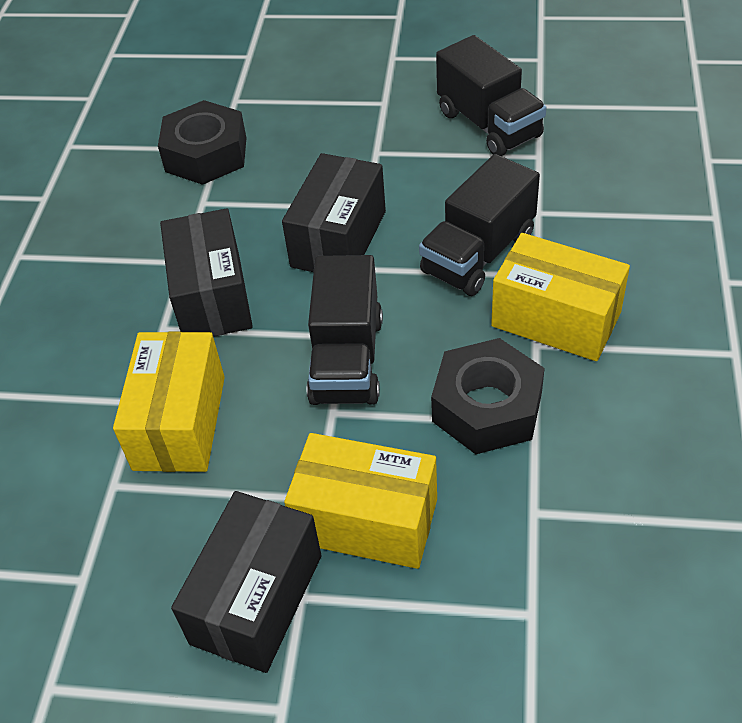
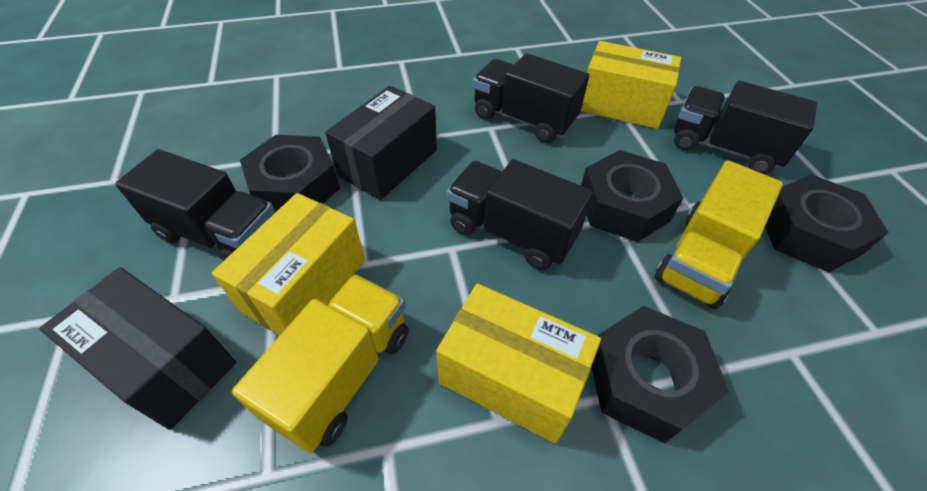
black box: 3 -> 2
black nut: 2 -> 4
black truck: 3 -> 4
yellow truck: 0 -> 2

